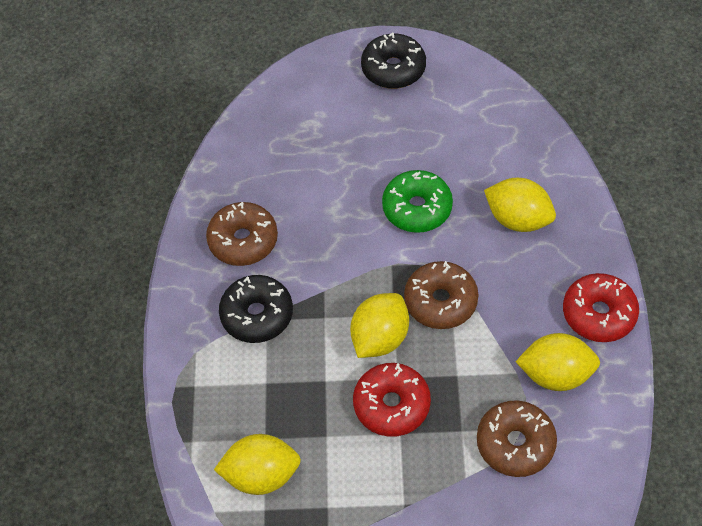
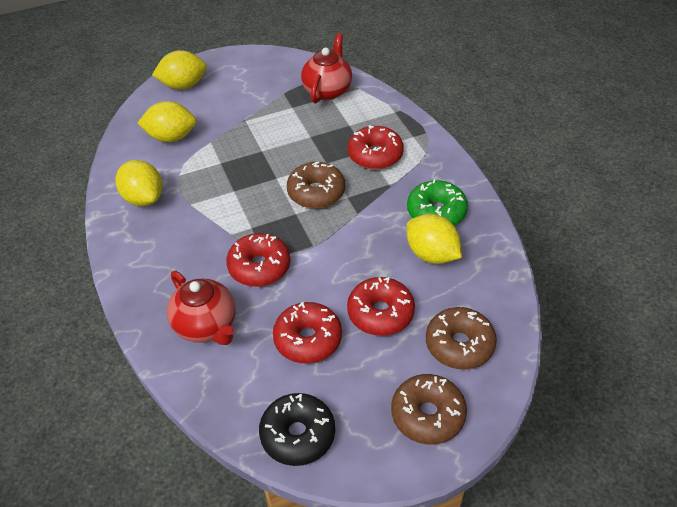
black donut: 2 -> 1
red donut: 2 -> 4
red teapot: 0 -> 2

